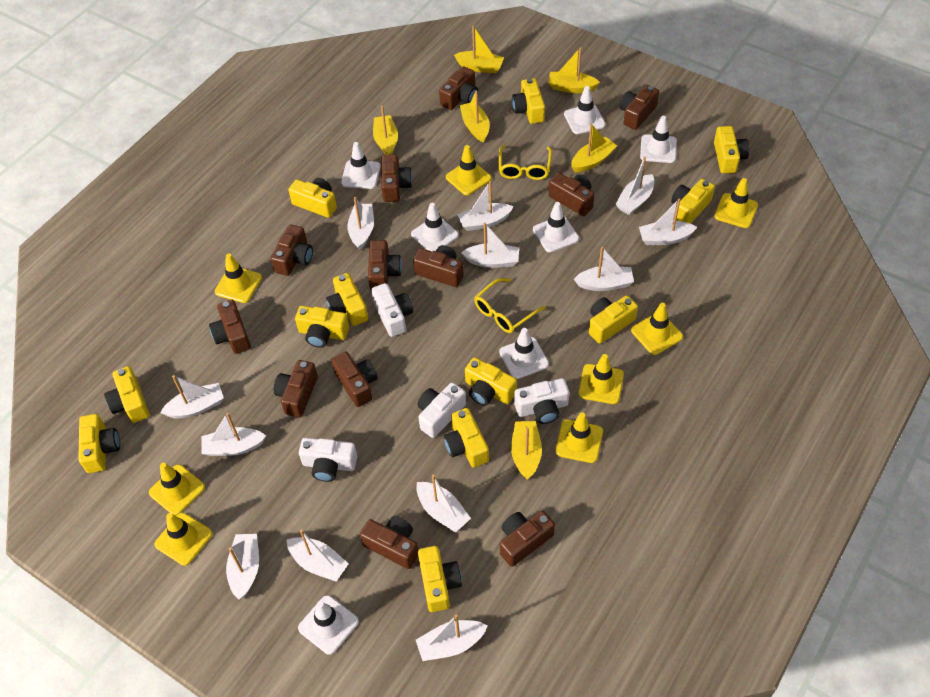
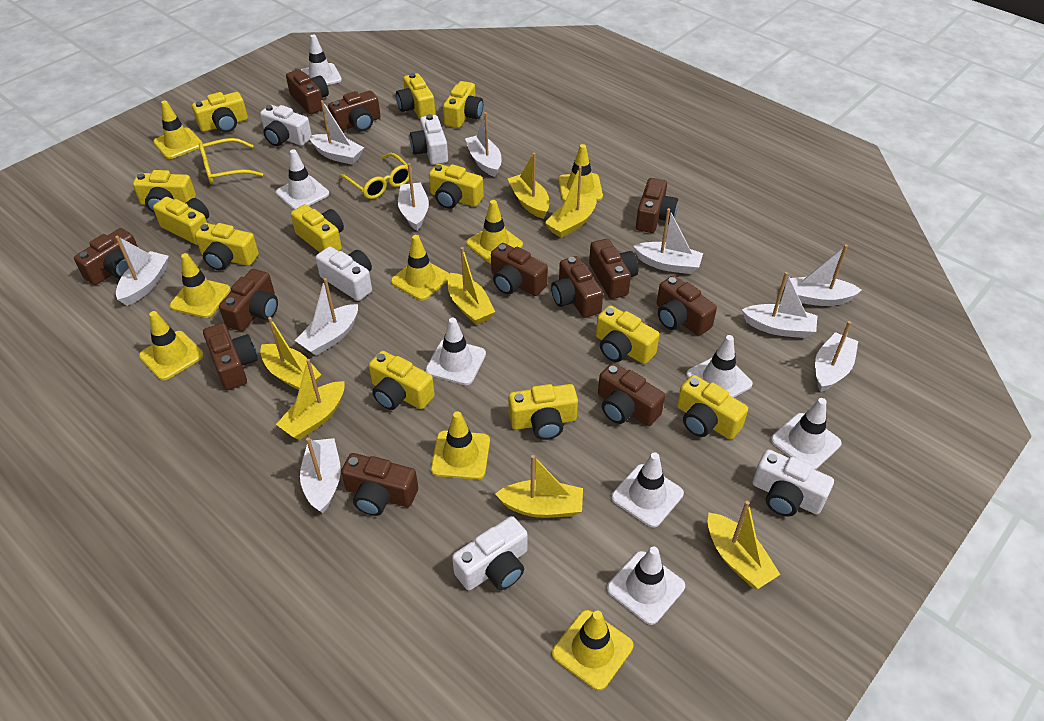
white boat: 12 -> 10
white camera: 4 -> 5
yellow boat: 6 -> 7

